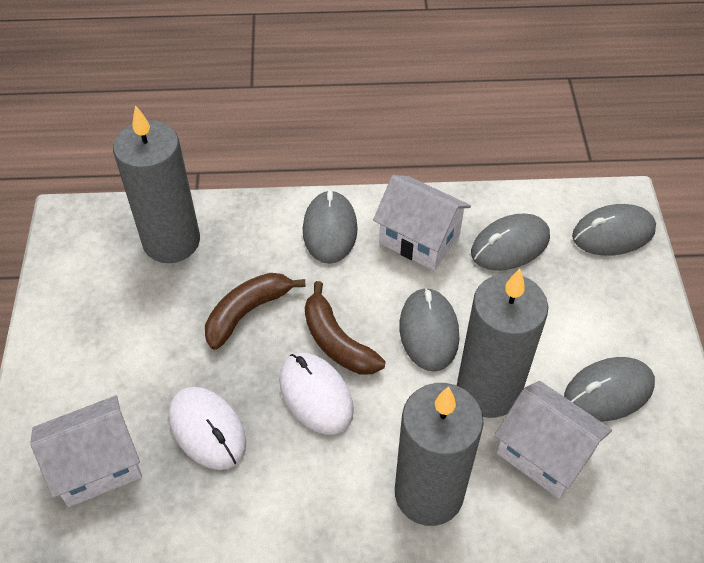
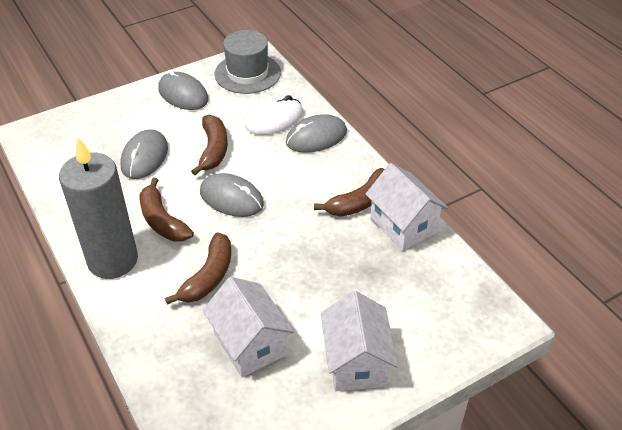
brown banana: 2 -> 4
grey candle: 3 -> 1
grey hat: 0 -> 1
grey mouse: 5 -> 4
white mouse: 2 -> 1

